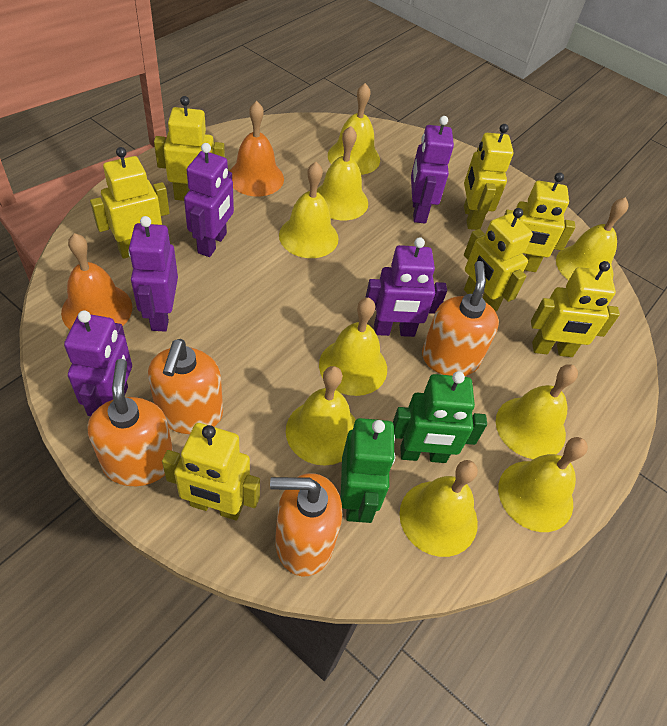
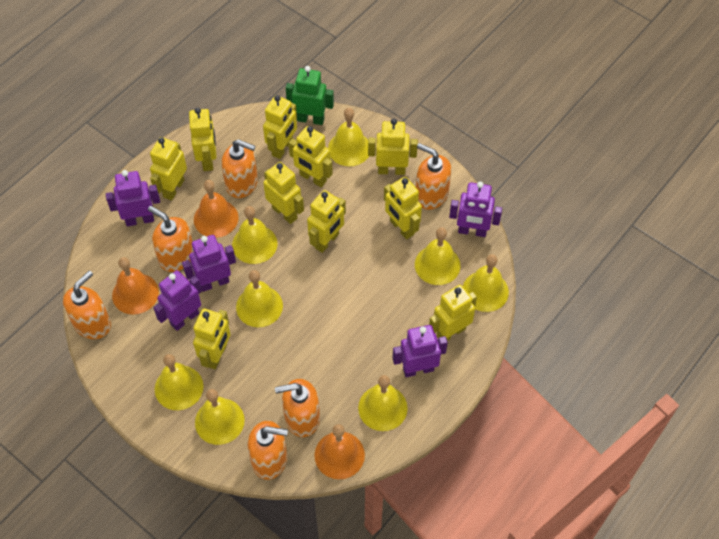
green robot: 2 -> 1
orange bell: 2 -> 3
orange soap dispenser: 4 -> 6
yellow bell: 9 -> 8
yellow robot: 7 -> 10

